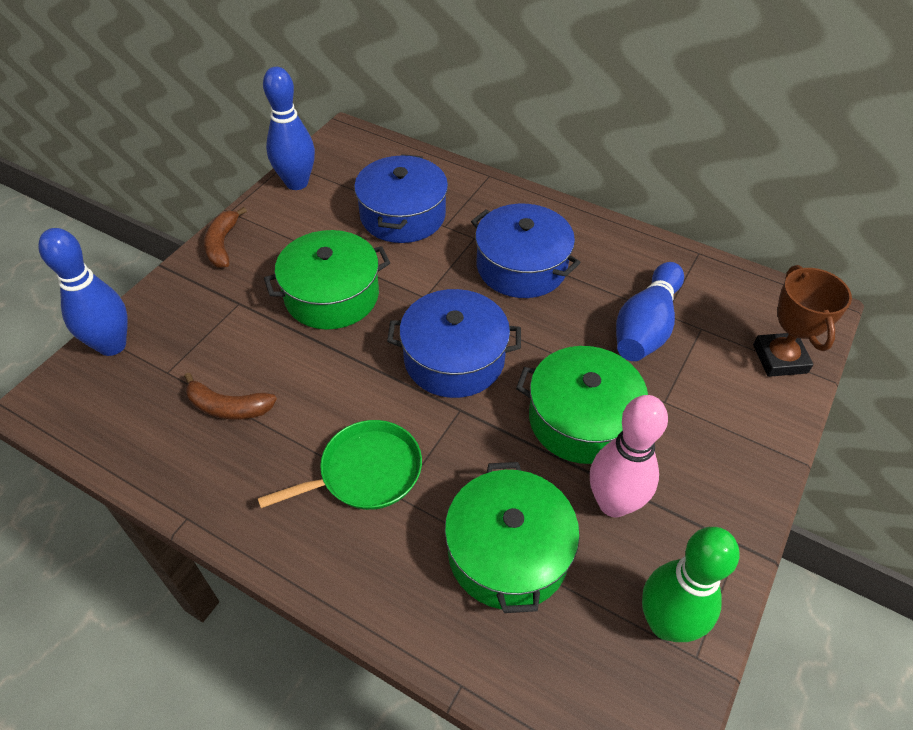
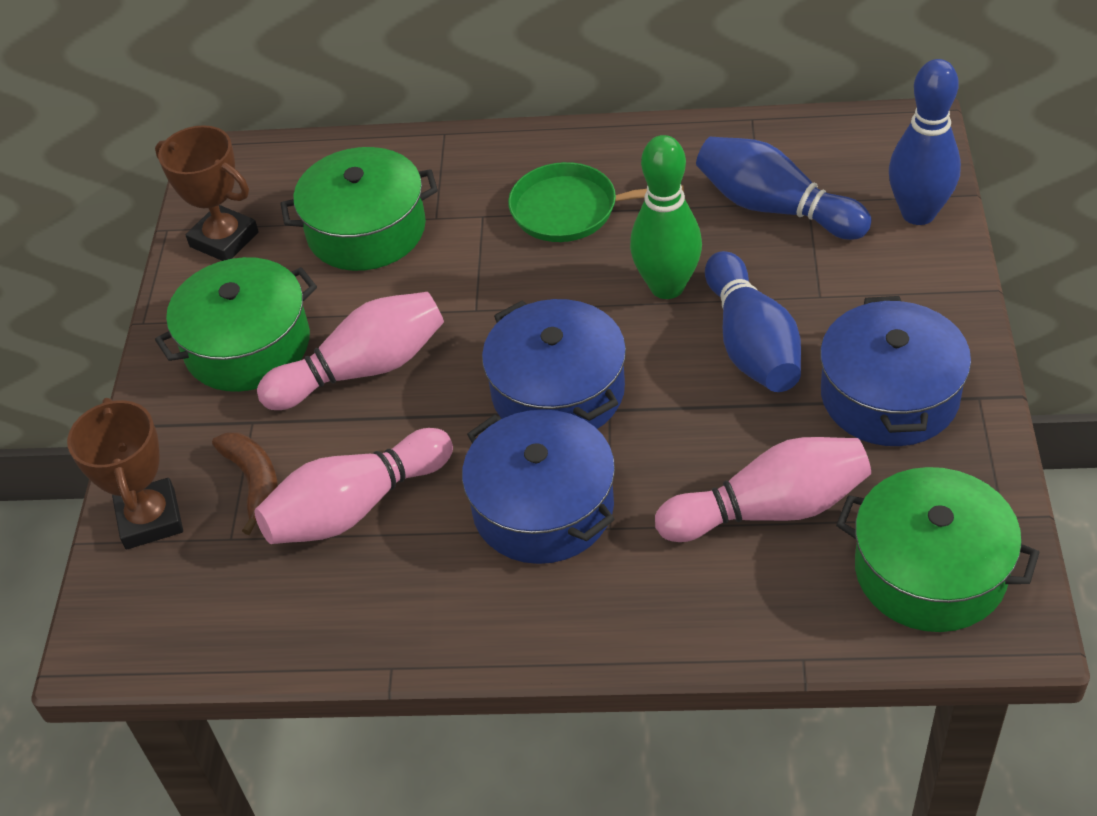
brown banana: 2 -> 1
brown trophy: 1 -> 2
pink bowling pin: 1 -> 3

